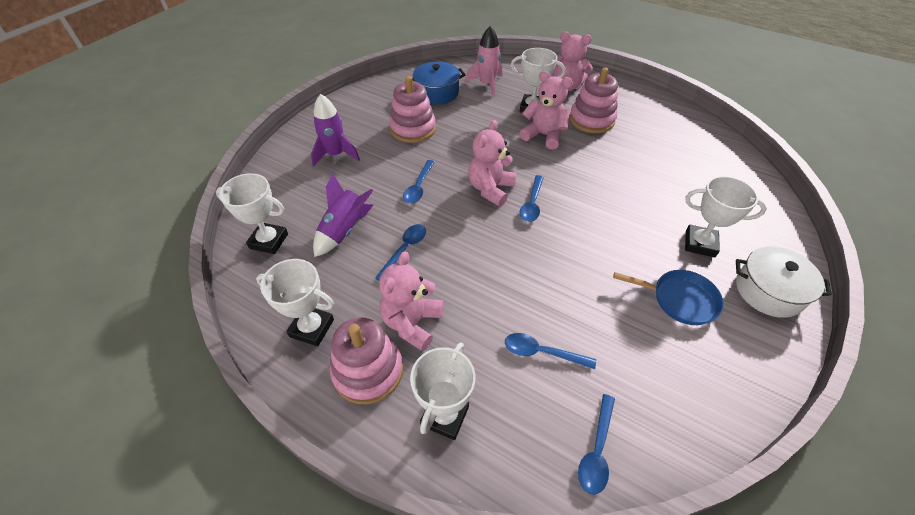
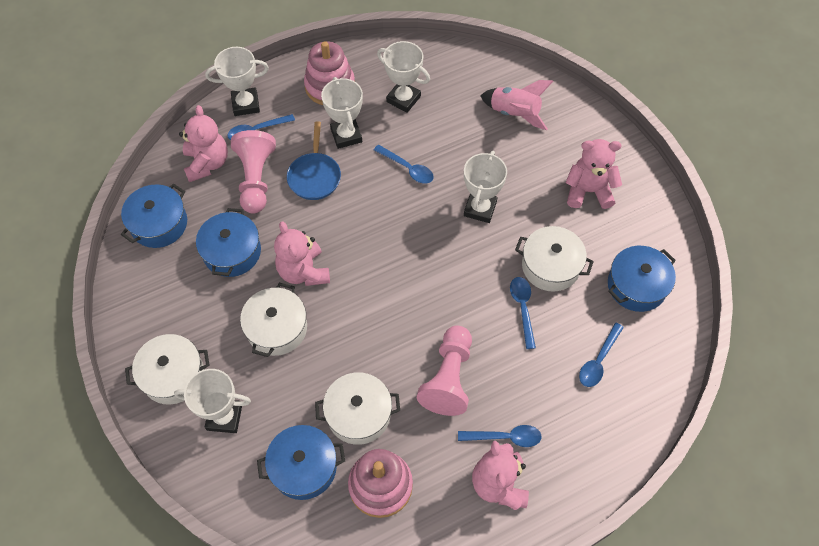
blue pot: 1 -> 4
pink pawn: 0 -> 2
pink stacking toy: 3 -> 2
purple rocket: 2 -> 0
white pot: 1 -> 4

